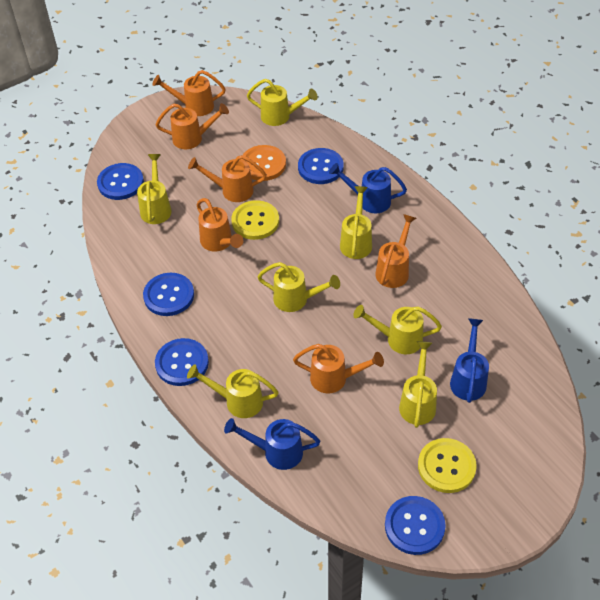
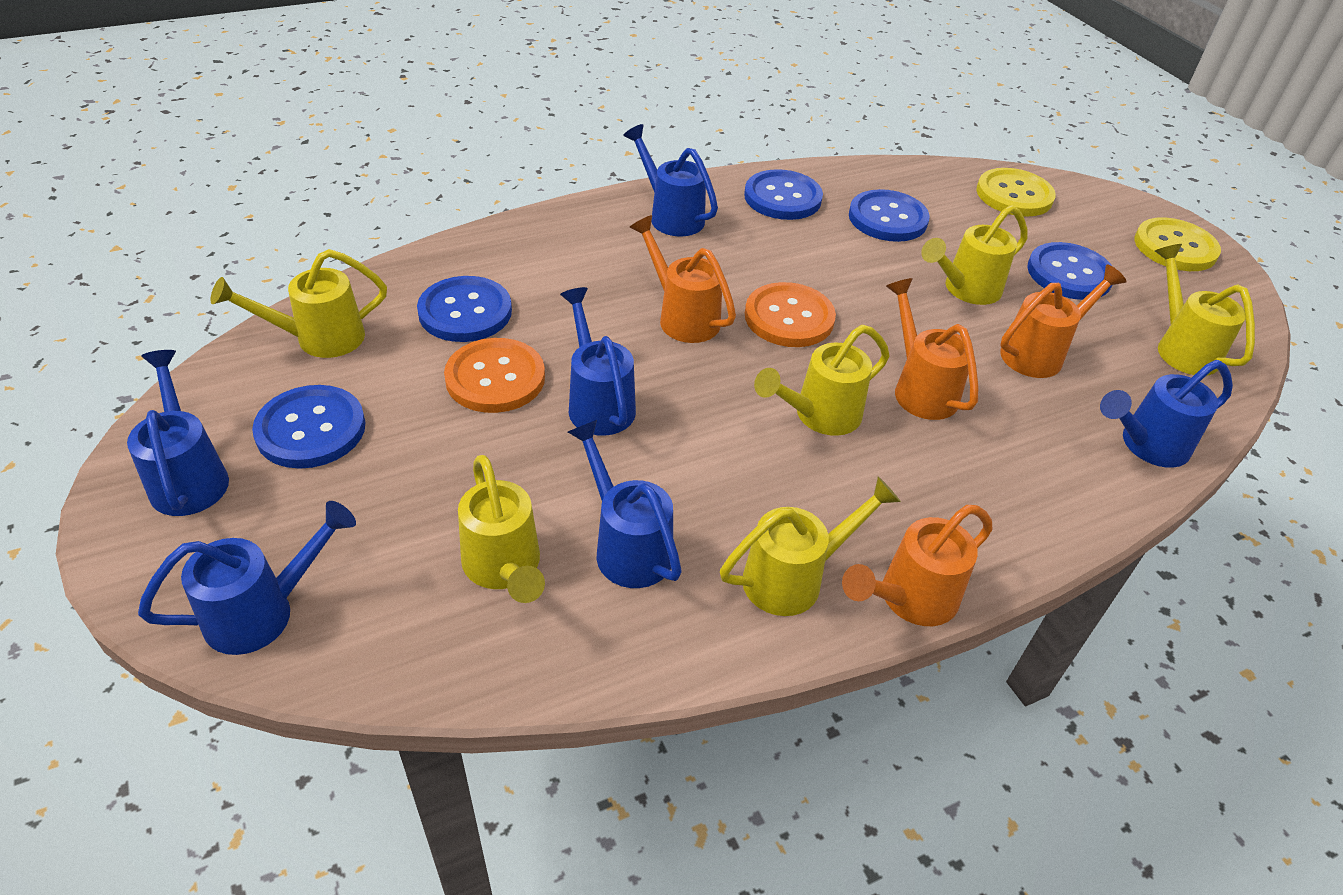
blue watering can: 3 -> 6
orange button: 1 -> 2
orange watering can: 6 -> 4
yellow watering can: 7 -> 6

